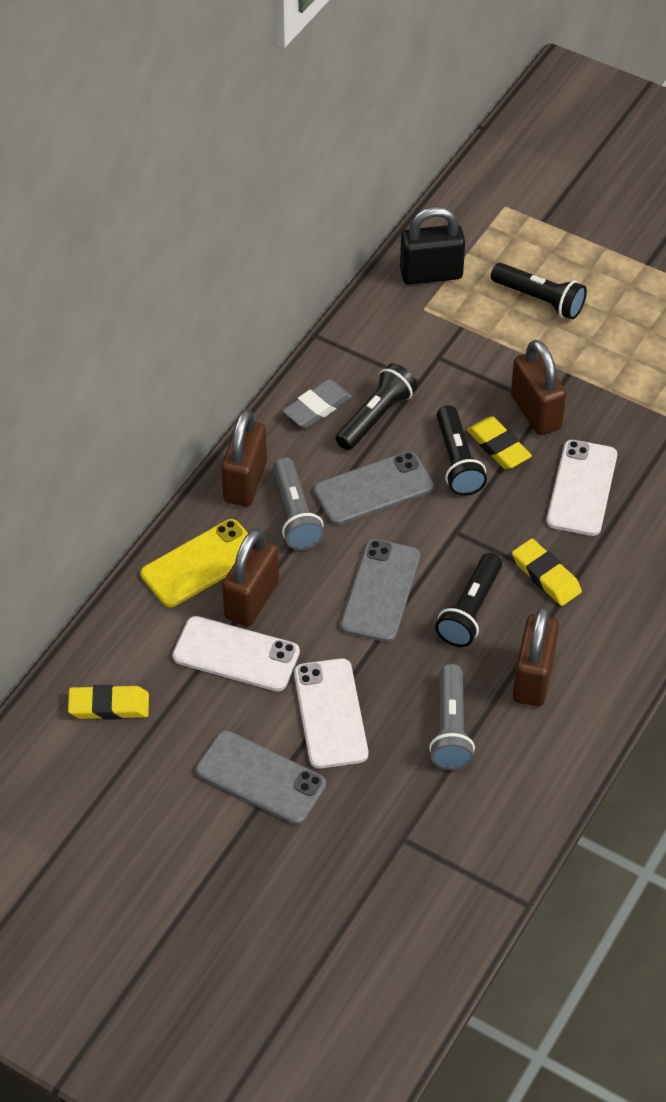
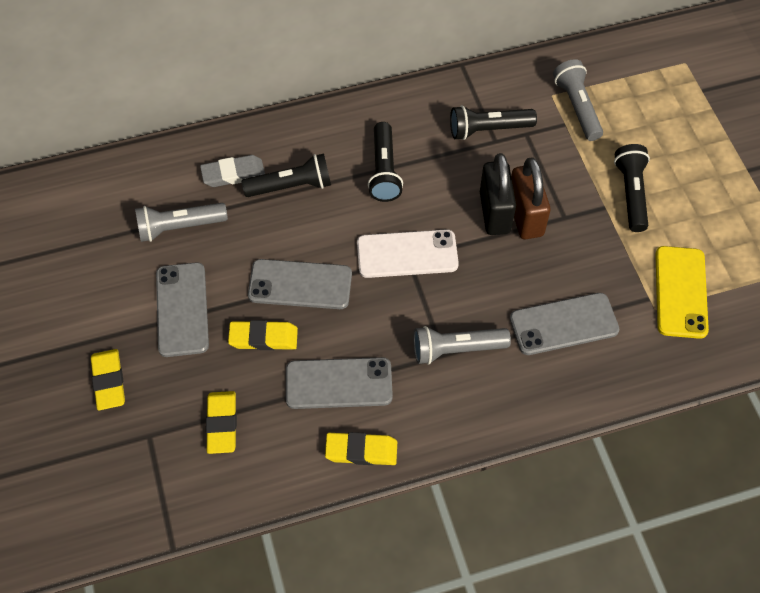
brown padlock: 4 -> 1
grey flashlight: 2 -> 3
grey phone: 3 -> 4
white phone: 3 -> 1
yellow eraser: 3 -> 4

